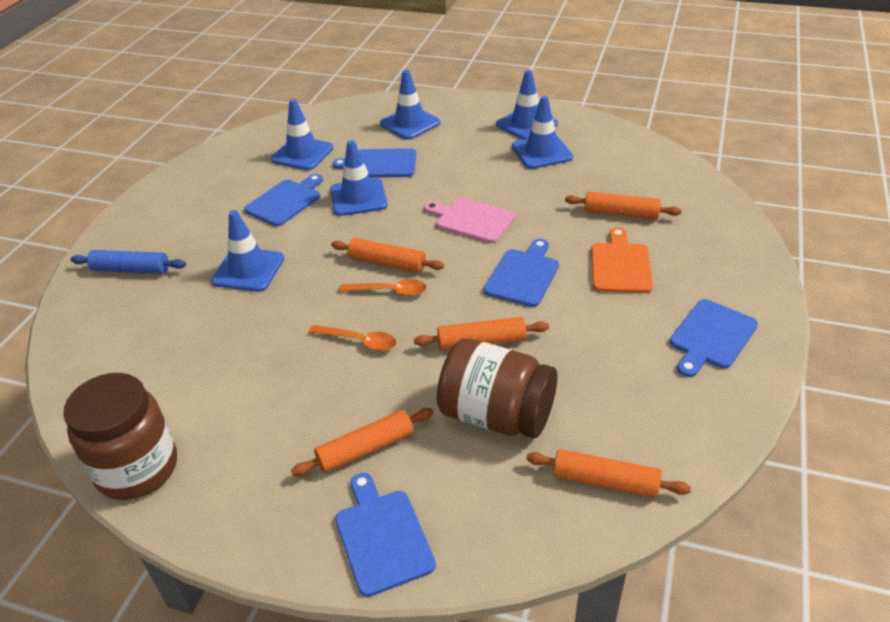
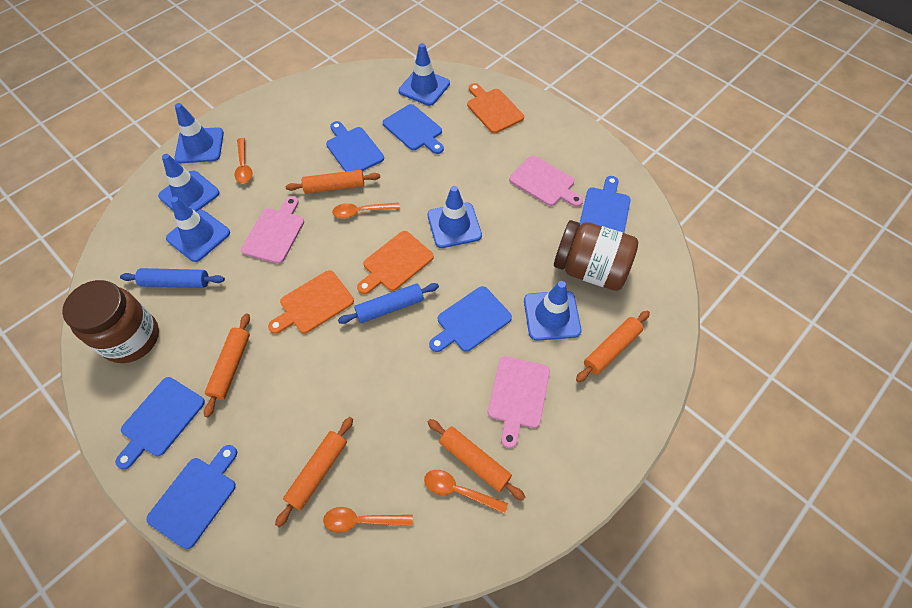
blue cutting board: 5 -> 6
blue rolling pin: 1 -> 2
orange cutting board: 1 -> 3
orange spoon: 2 -> 4
pink cutting board: 1 -> 3

